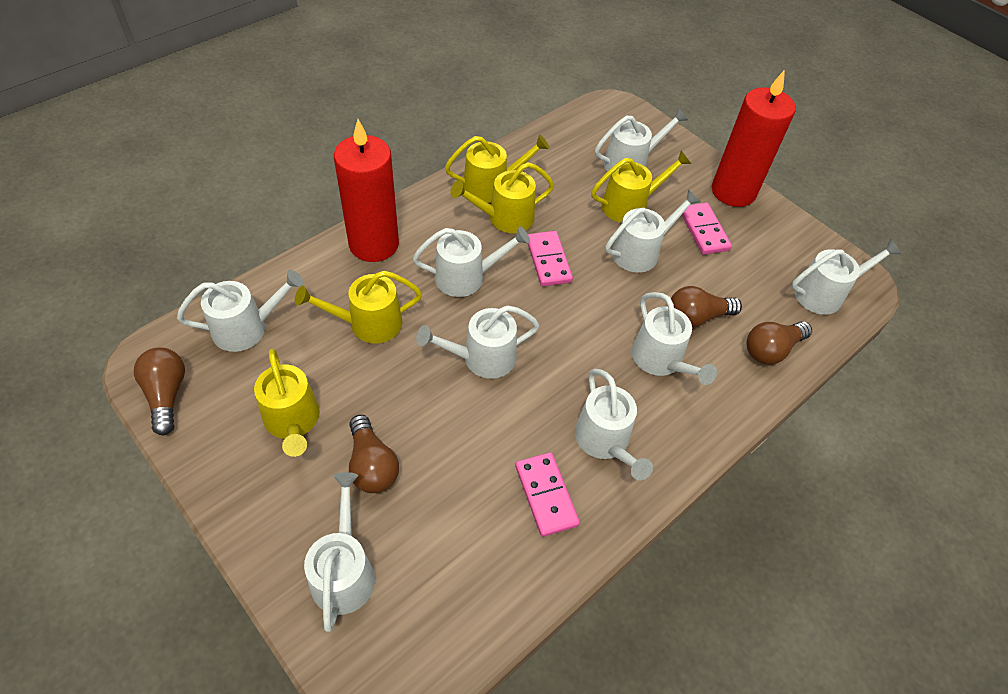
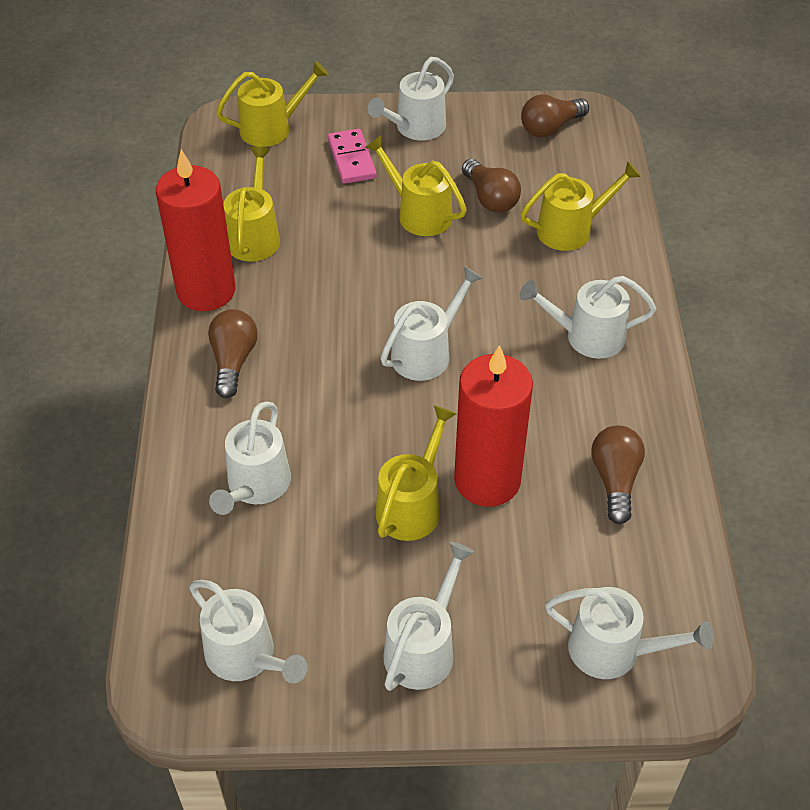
pink domino: 3 -> 1
white watering can: 9 -> 7

